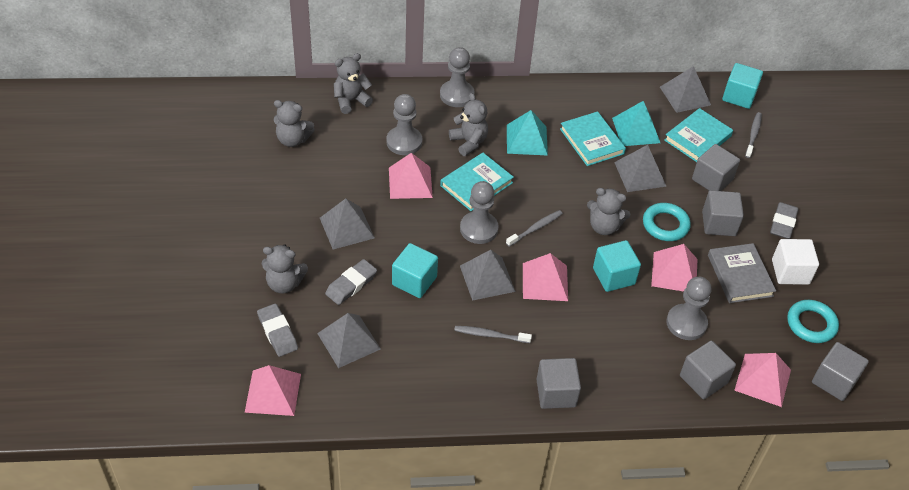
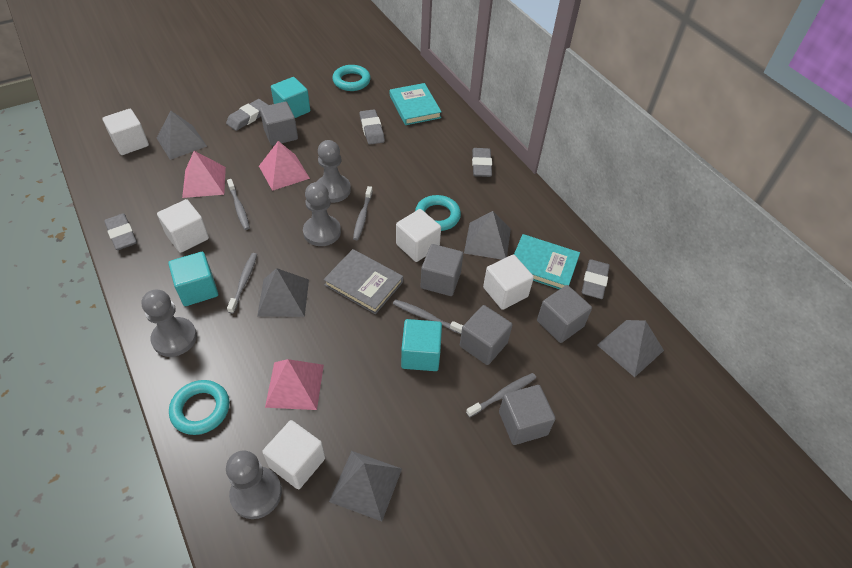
grey eraser: 3 -> 5
grey teddy bear: 5 -> 0
grey toothbrush: 3 -> 5
pink pyramid: 5 -> 3
turquoise book: 3 -> 2
turquoise pyramid: 2 -> 0
turquoise ring: 2 -> 3
white cube: 1 -> 5

